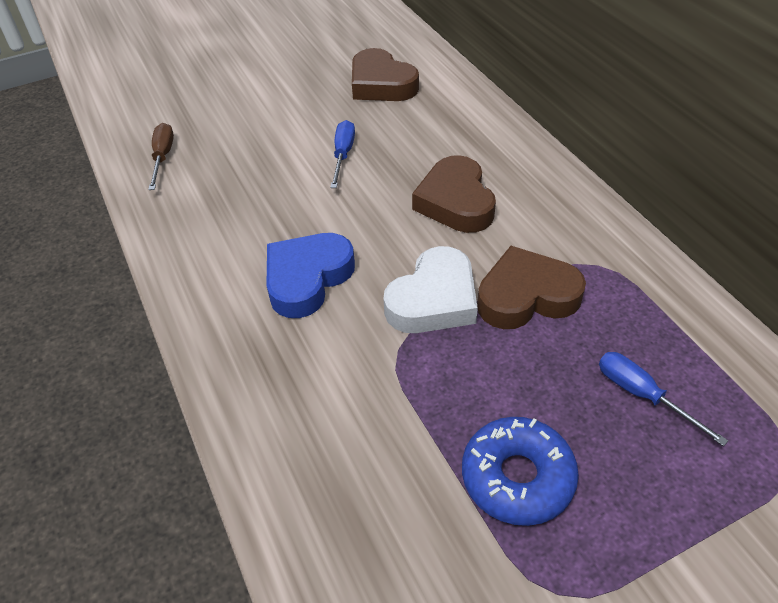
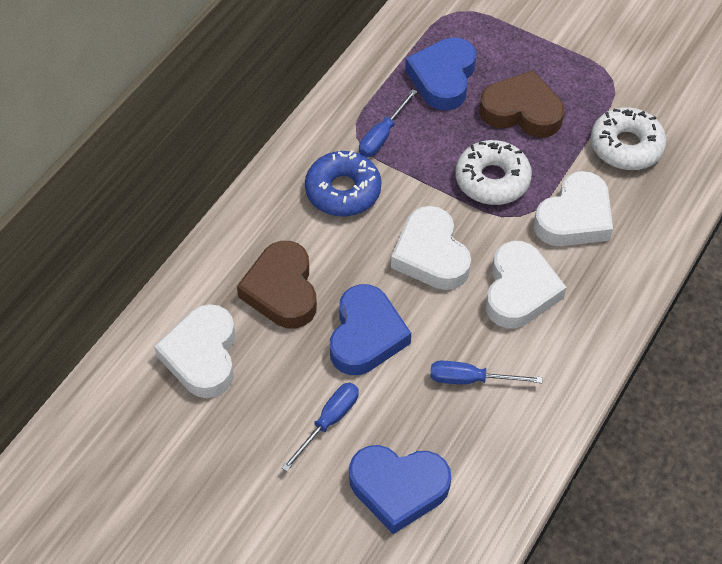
blue heart: 1 -> 3
blue screwdriver: 2 -> 3
brown heart: 3 -> 2
brown screwdriver: 1 -> 0
white donut: 0 -> 2
white heart: 1 -> 4

